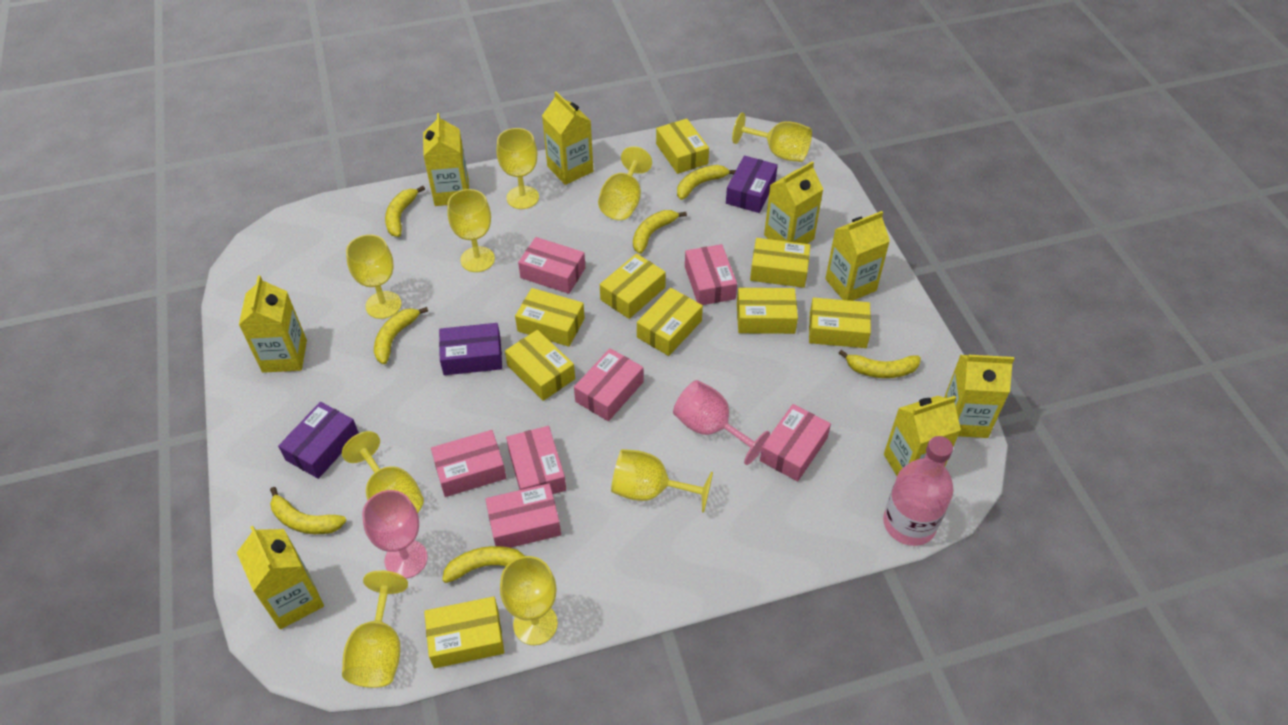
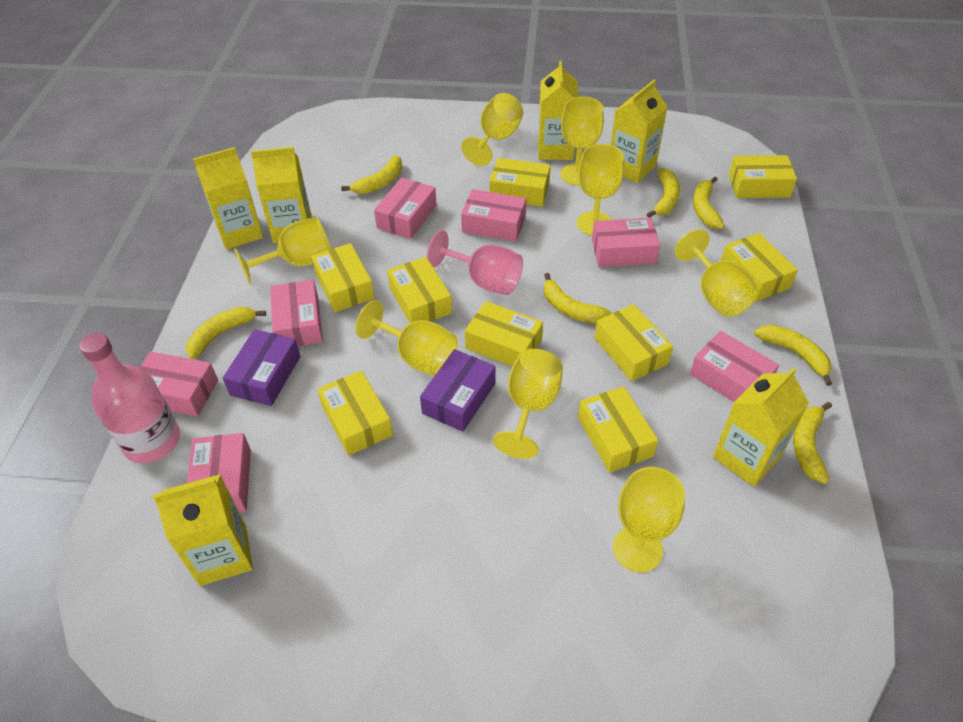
pink goblet: 2 -> 1
purple box: 3 -> 2
yellow carton: 8 -> 6
yellow goblet: 9 -> 8

